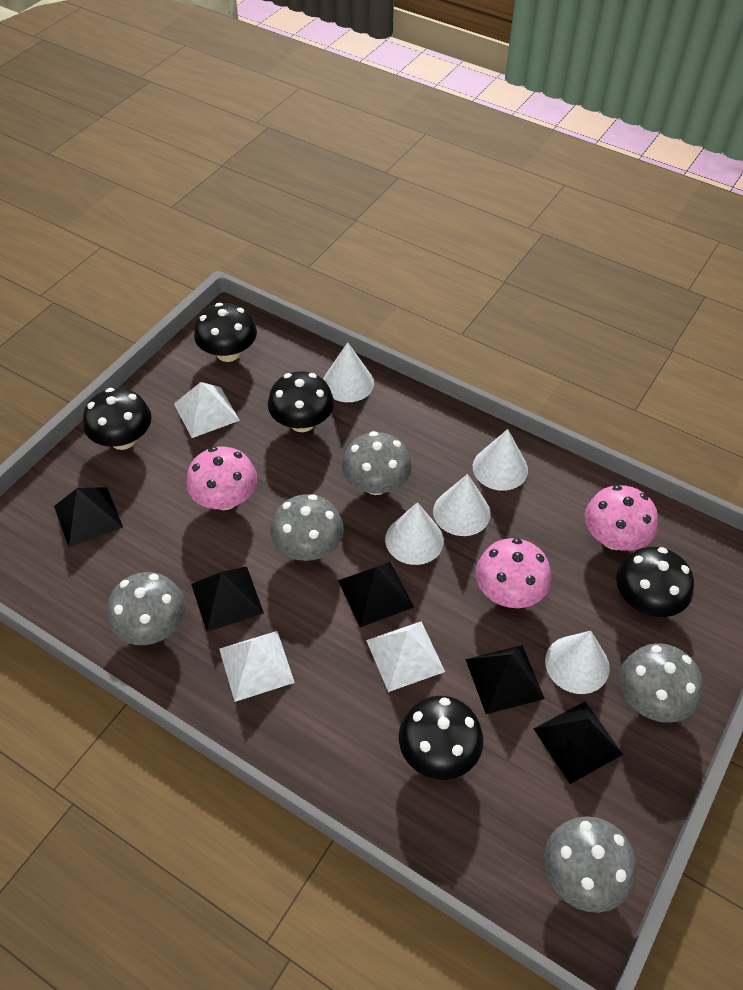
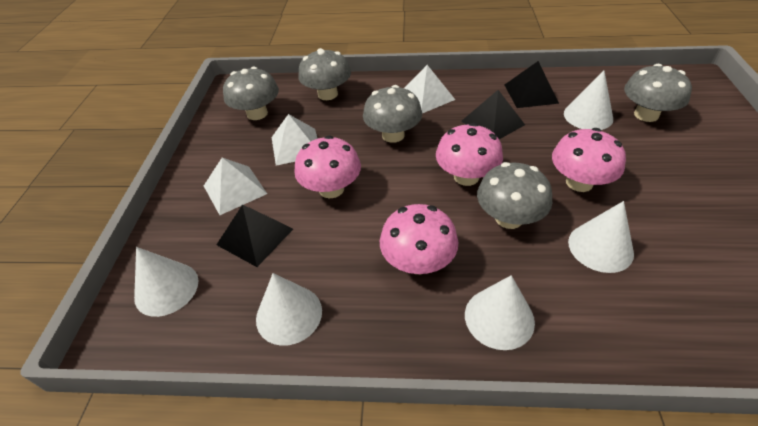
black mushroom: 5 -> 0
black pyramid: 5 -> 3
pink mushroom: 3 -> 4

